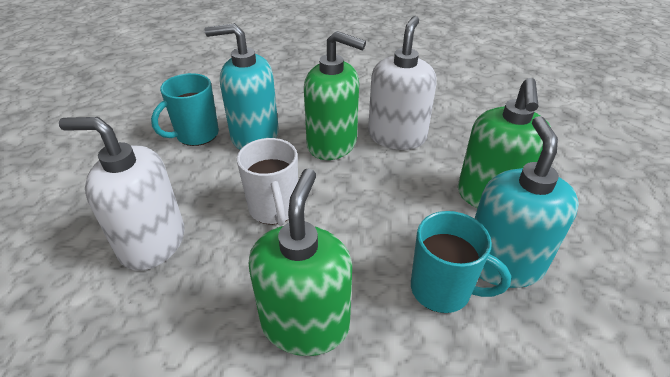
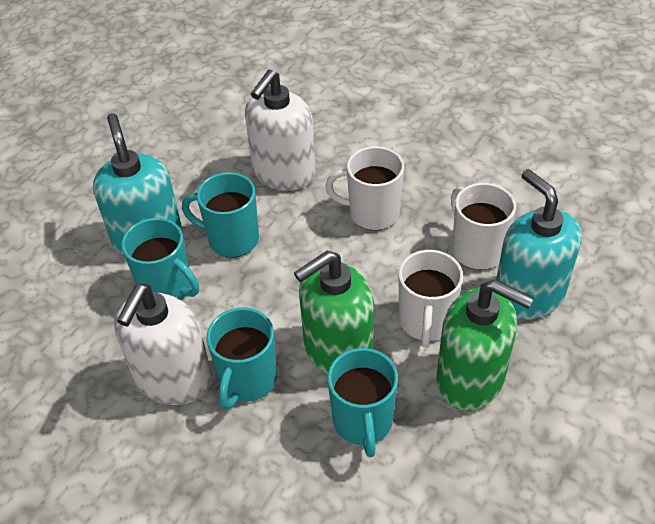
green soap dispenser: 3 -> 2
turquoise mug: 2 -> 4
white mug: 1 -> 3

